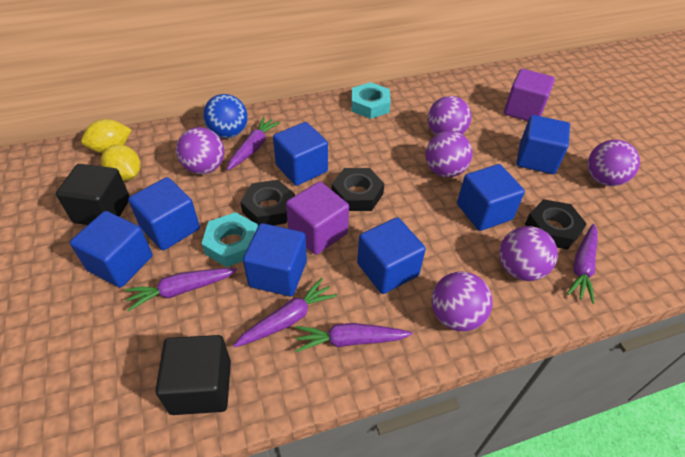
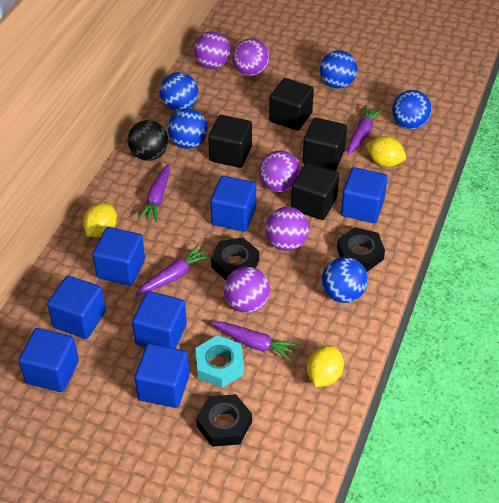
black ball: 0 -> 1
black cube: 2 -> 4
blue ball: 1 -> 5
purple ball: 6 -> 5
purple carrot: 5 -> 4
purple cube: 2 -> 0
turquoise nut: 2 -> 1
yellow lemon: 2 -> 3

